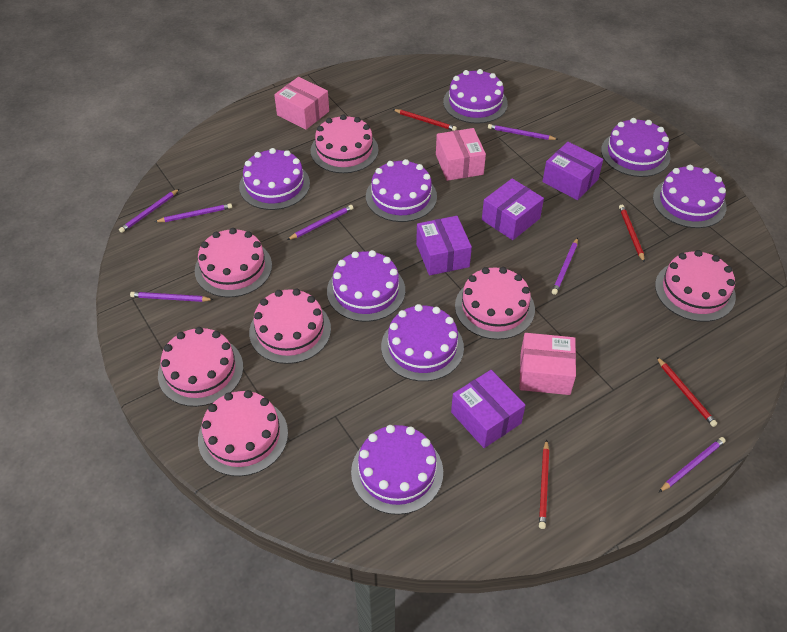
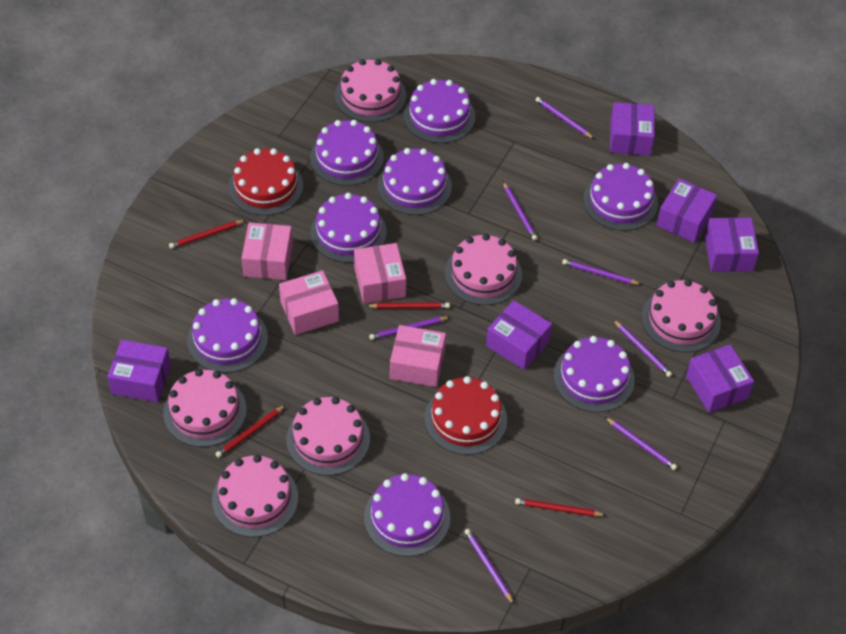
pink box: 3 -> 4
pink cake: 7 -> 6
purple box: 4 -> 6
red cake: 0 -> 2

